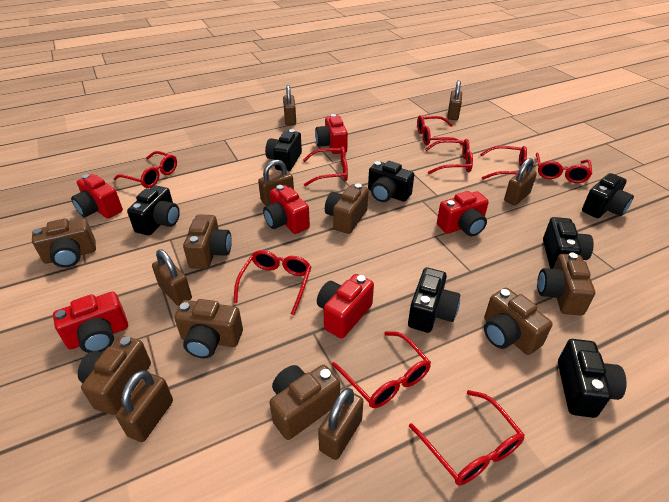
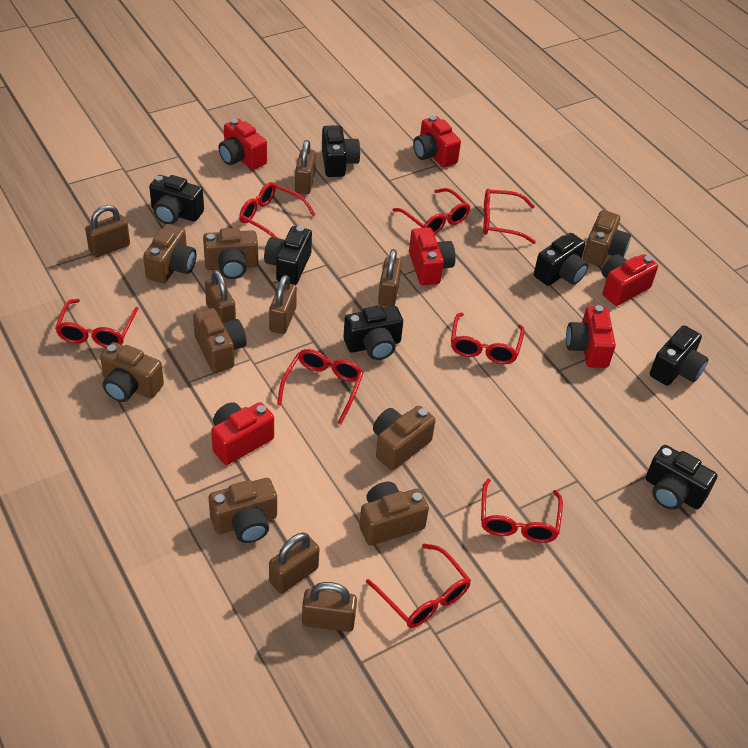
red glasses: 9 -> 8

